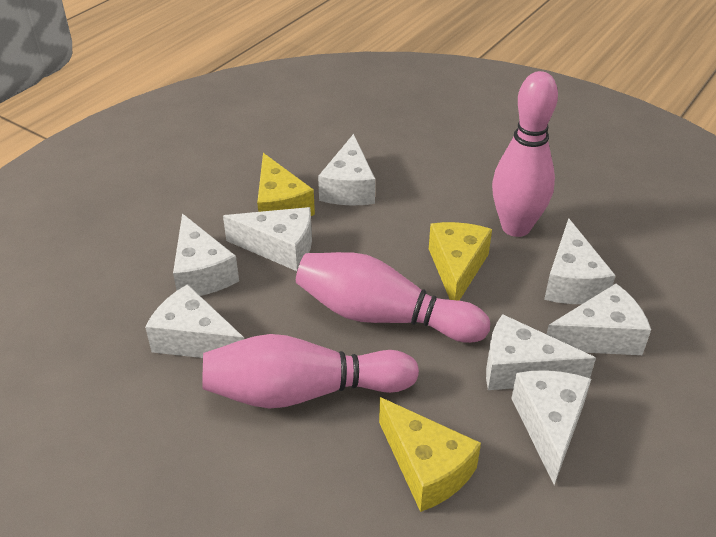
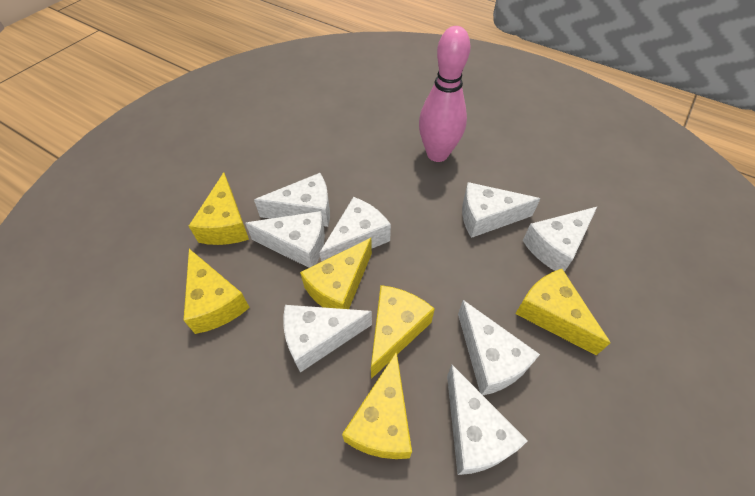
pink bowling pin: 3 -> 1
yellow cheese: 3 -> 6

